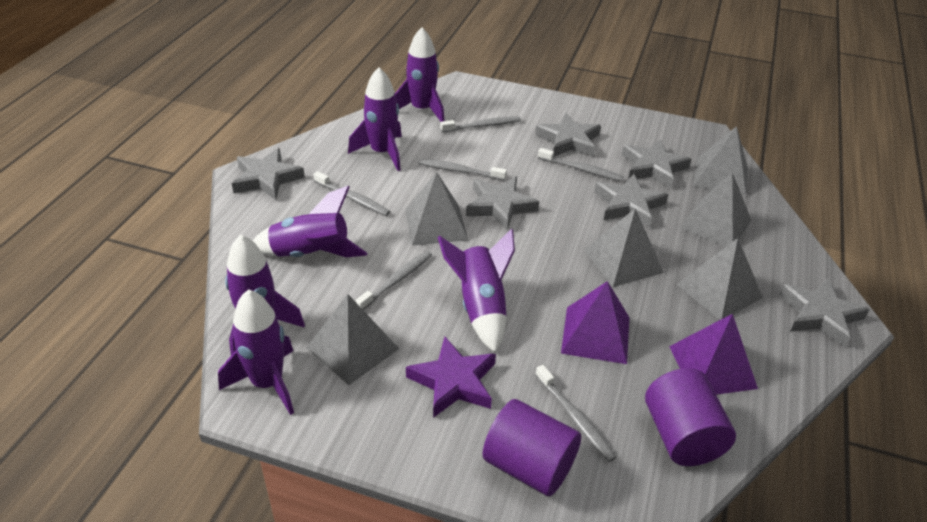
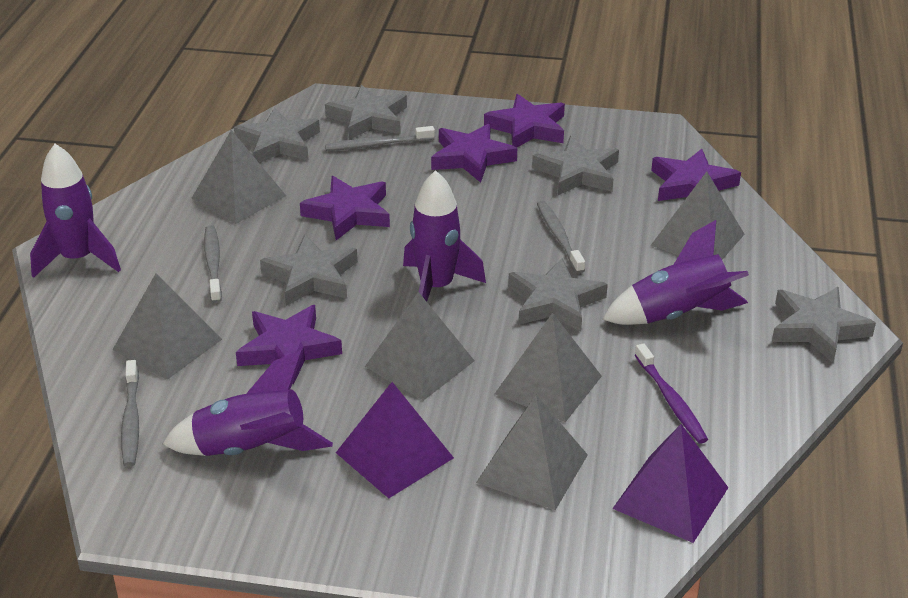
grey toothbrush: 6 -> 4
purple cylinder: 2 -> 0
purple rocket: 6 -> 4
purple star: 1 -> 5
purple toothbrush: 0 -> 1

